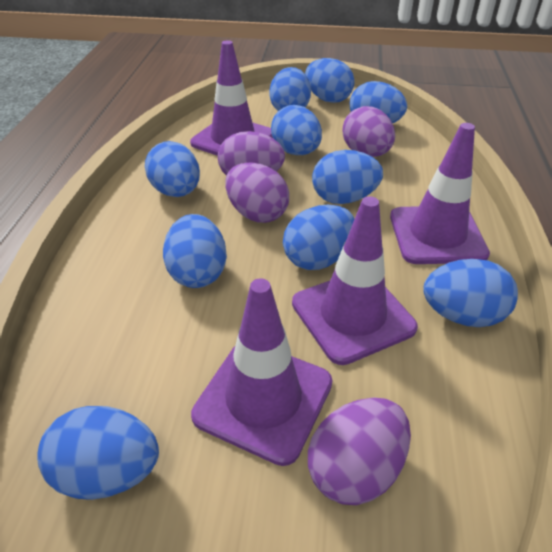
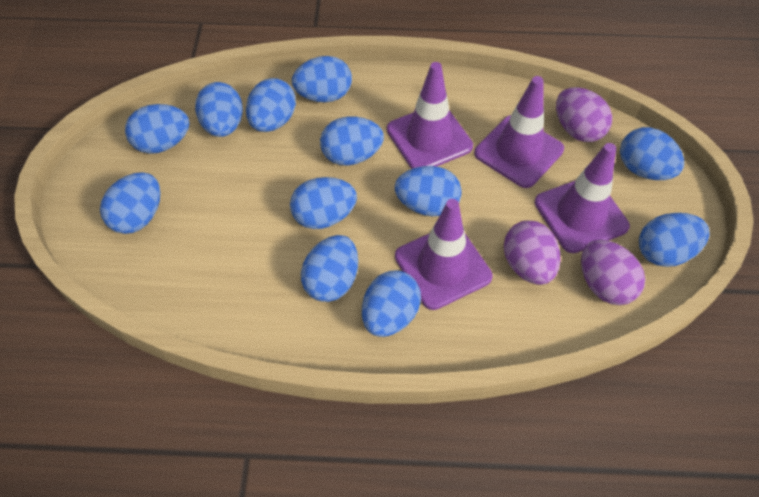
blue egg: 10 -> 12
purple egg: 4 -> 3

